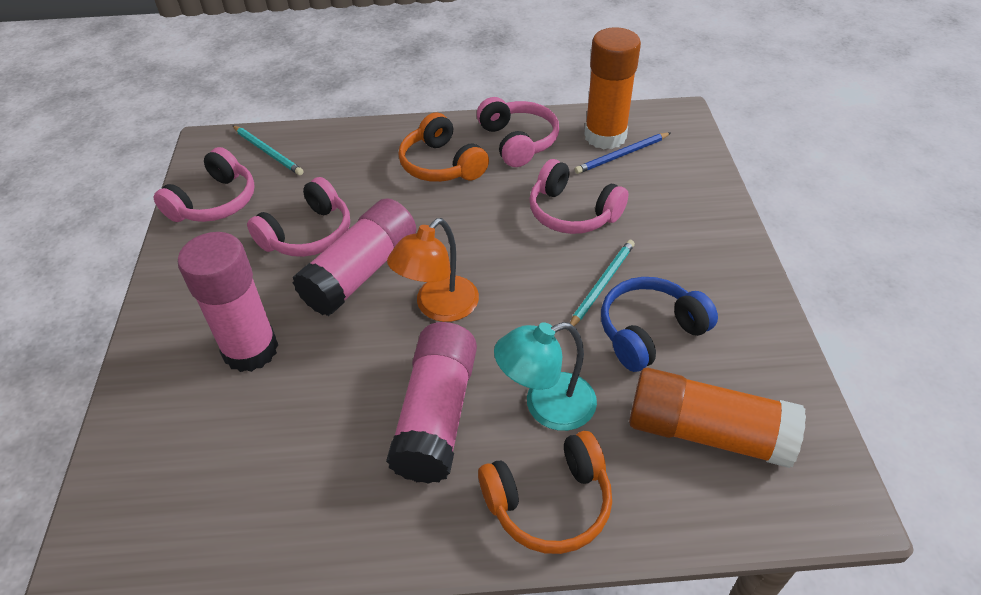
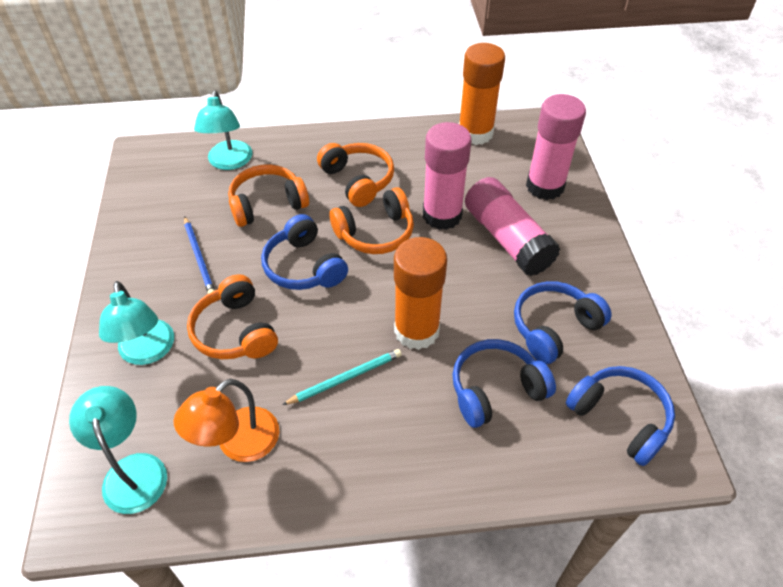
blue headphones: 1 -> 4
orange headphones: 2 -> 4
pink headphones: 4 -> 0
turquoise lamp: 1 -> 3
turquoise pencil: 2 -> 1

